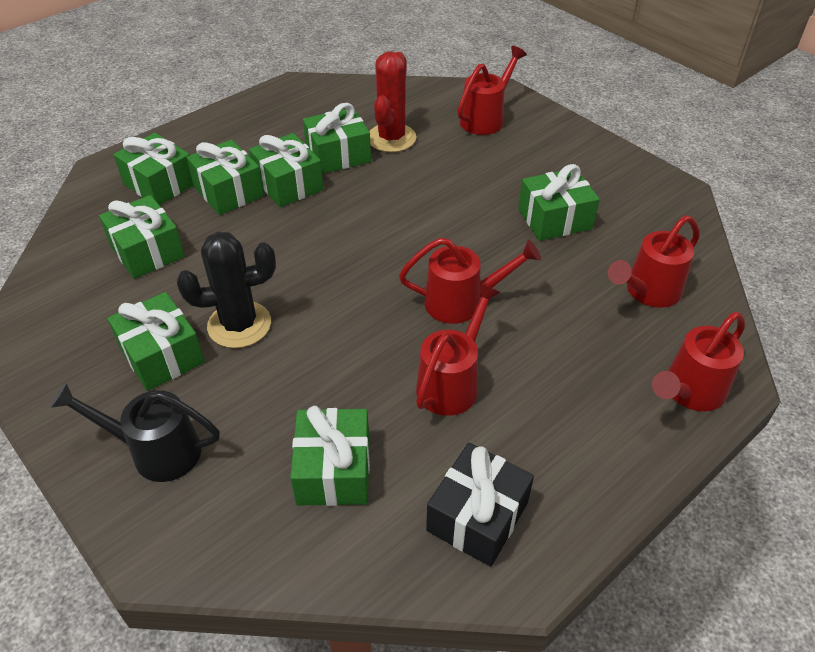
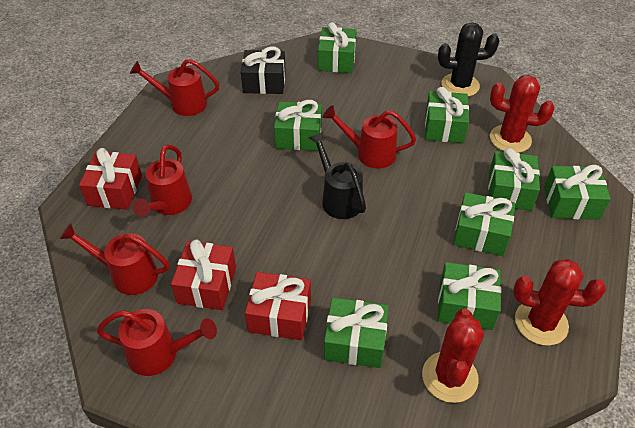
red cactus: 1 -> 3
red gift: 0 -> 3

